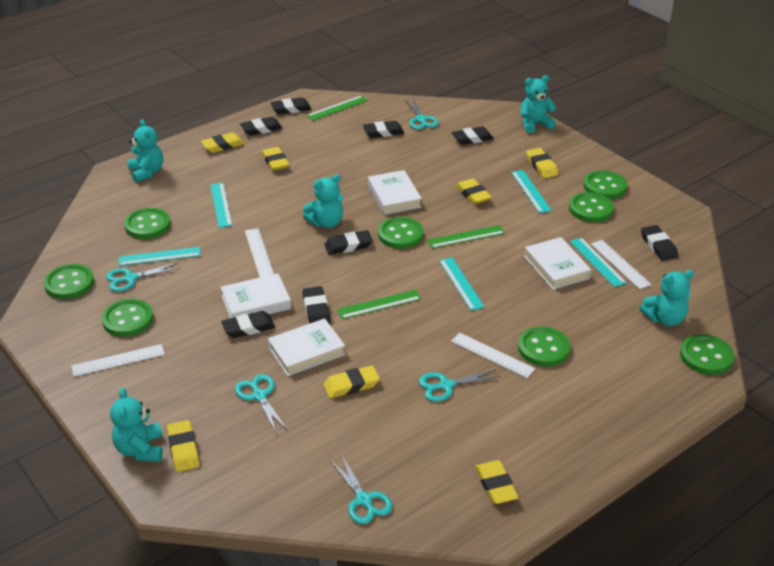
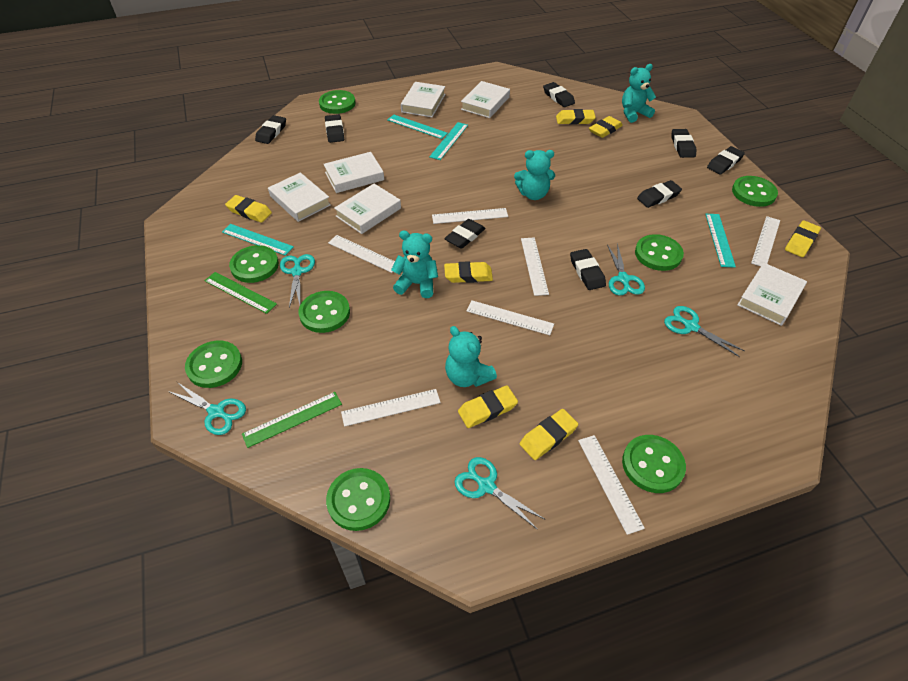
green ruler: 3 -> 2
turquoise ruler: 5 -> 4
turquoise teddy bear: 5 -> 4
white book: 4 -> 6
white ruler: 4 -> 7

